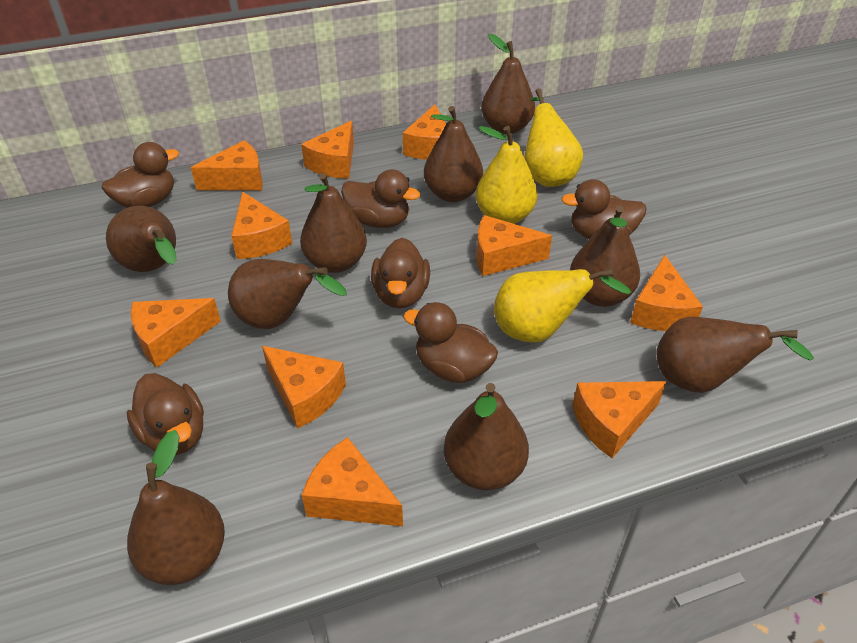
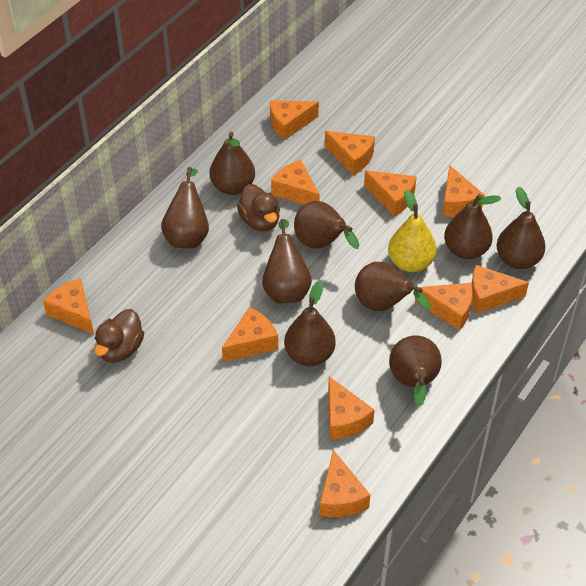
brown duck: 6 -> 2
orange cheese: 10 -> 11
yellow pear: 3 -> 1

